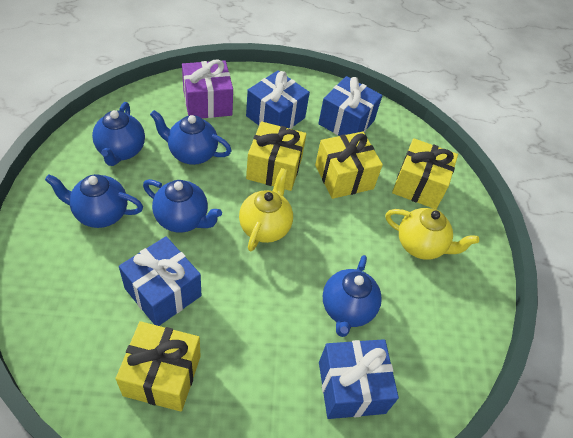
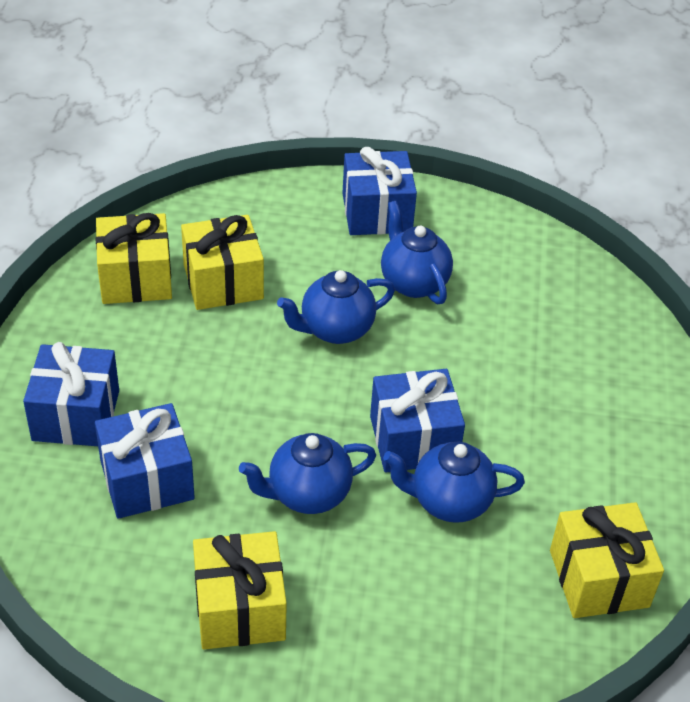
blue teapot: 5 -> 4
purple gift: 1 -> 0
yellow teapot: 2 -> 0

